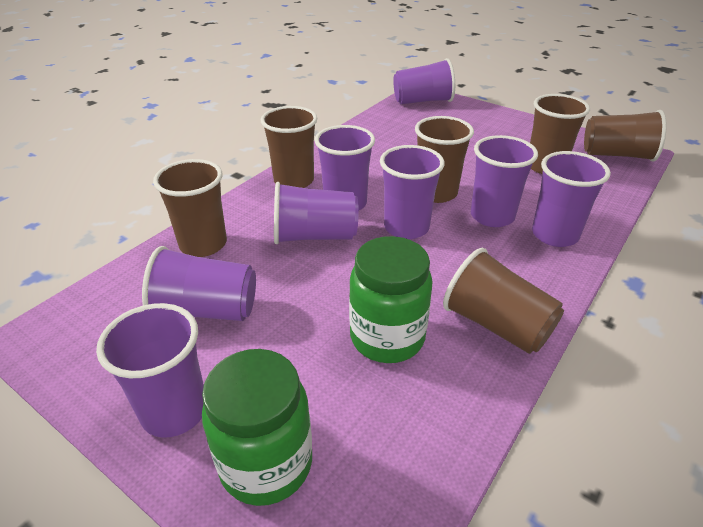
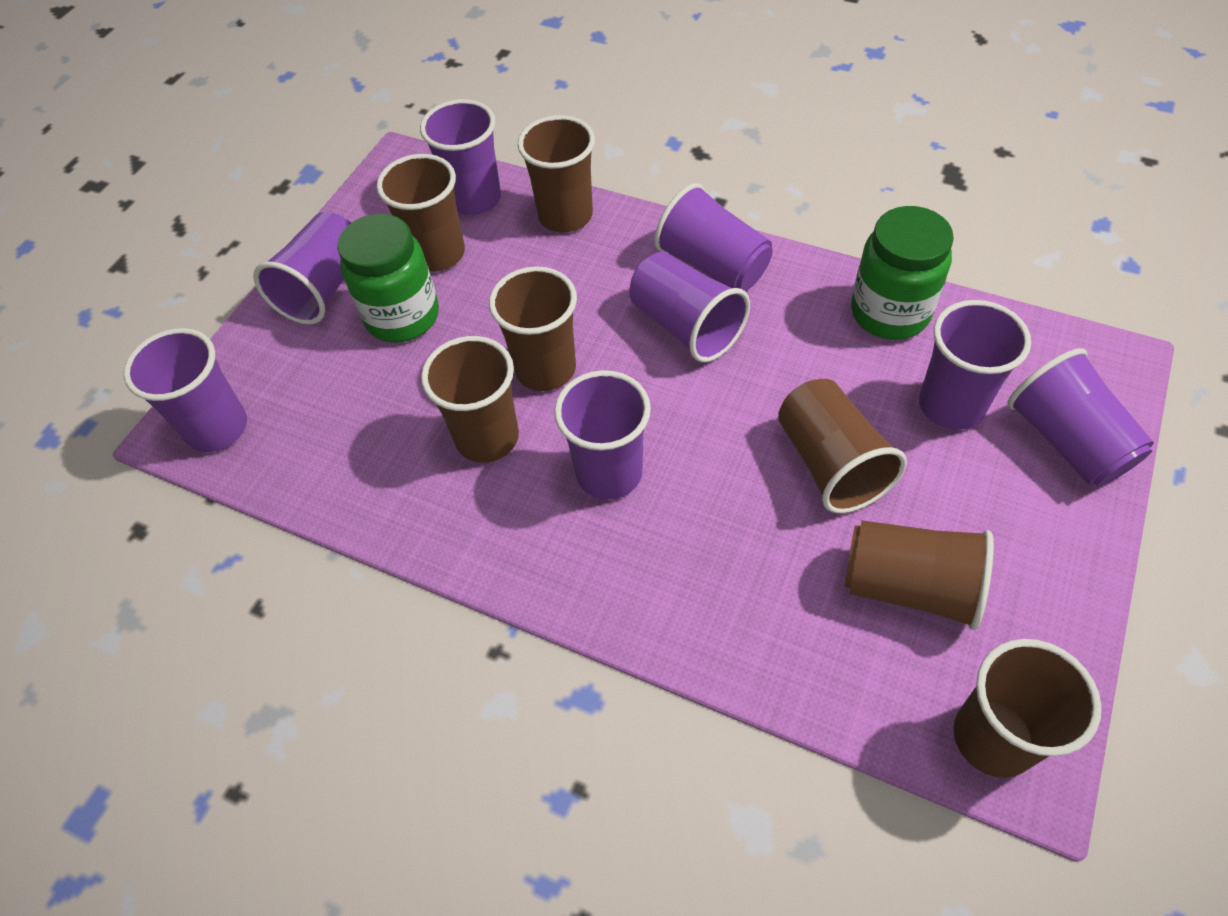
brown cup: 6 -> 7

